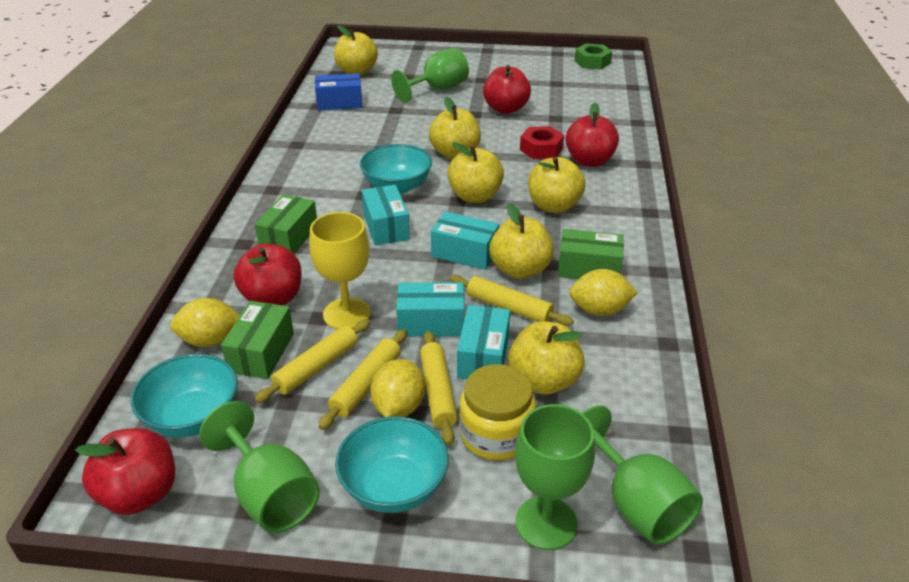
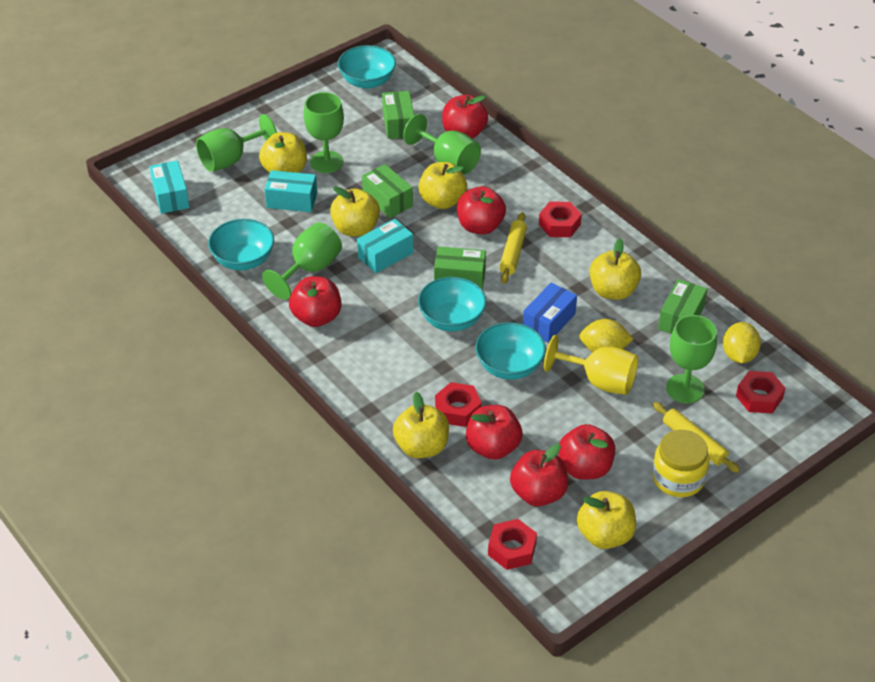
green box: 3 -> 4
green goblet: 4 -> 5
green nut: 1 -> 0
red apple: 4 -> 6
red nut: 1 -> 4
turquoise bowl: 3 -> 4
turquoise box: 4 -> 3
yellow lemon: 3 -> 2
yellow rolling pin: 4 -> 2

